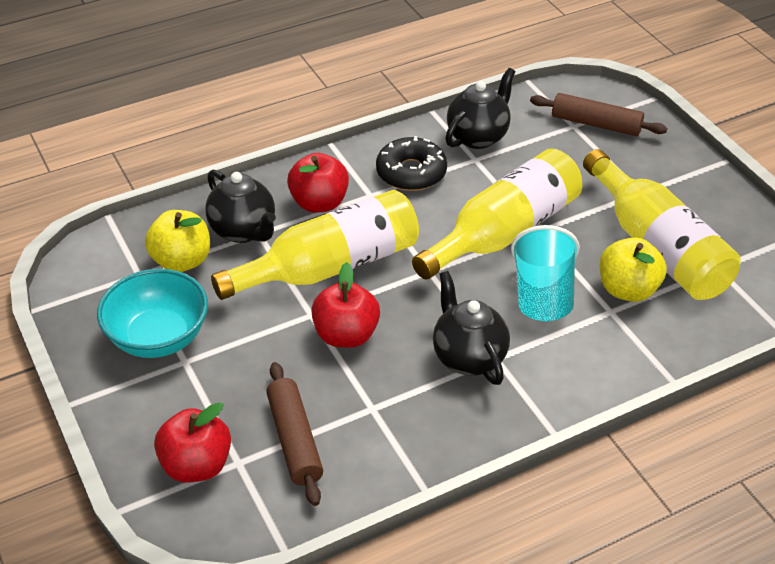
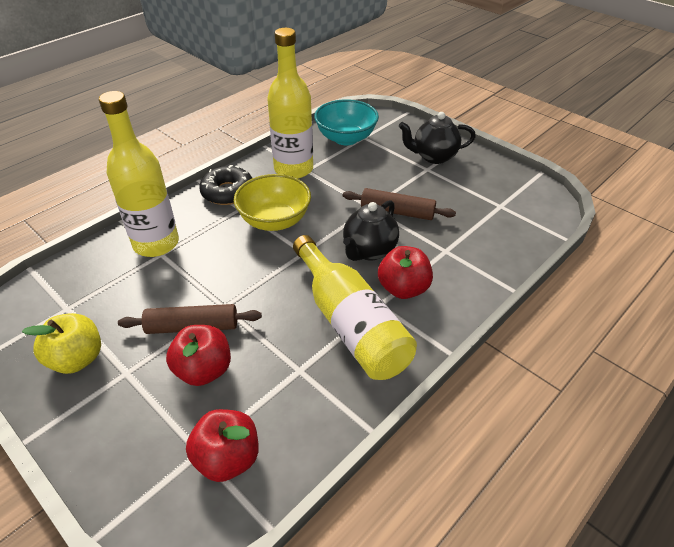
black teapot: 3 -> 2
turquoise cup: 1 -> 0
yellow apple: 2 -> 1
yellow bowl: 0 -> 1

